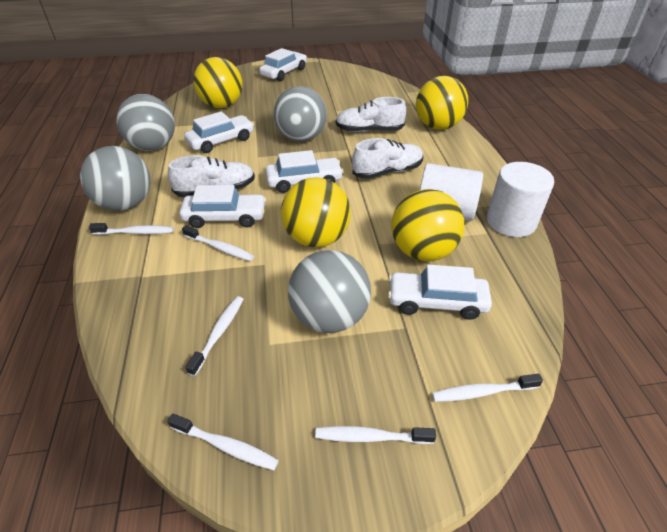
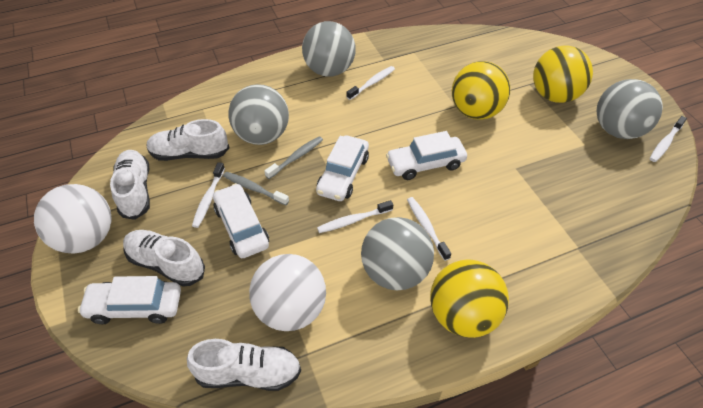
grey toothbrush: 0 -> 2
white ball: 0 -> 2
white car: 5 -> 4
white cylinder: 2 -> 0
white shoe: 3 -> 4
white toothbrush: 6 -> 5
yellow ball: 4 -> 3

